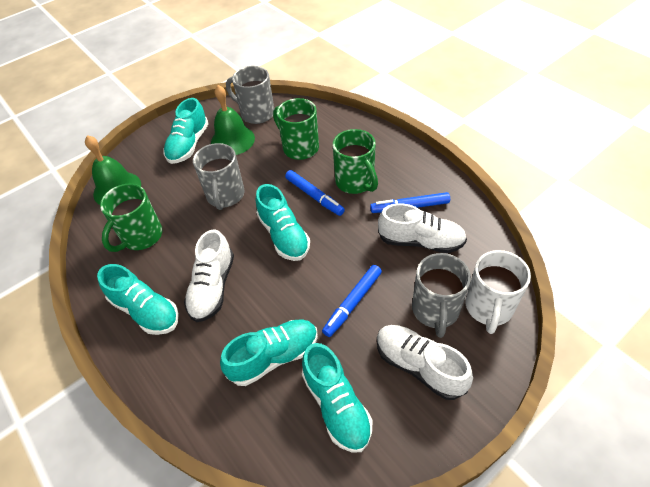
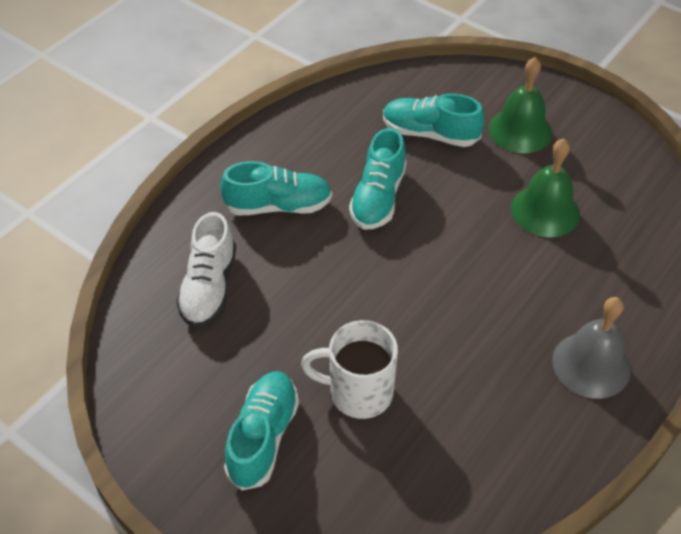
blue marker: 3 -> 0
green mug: 3 -> 0
grey bell: 0 -> 1
grey mug: 3 -> 0
turquoise shoe: 5 -> 4
white shoe: 3 -> 1

